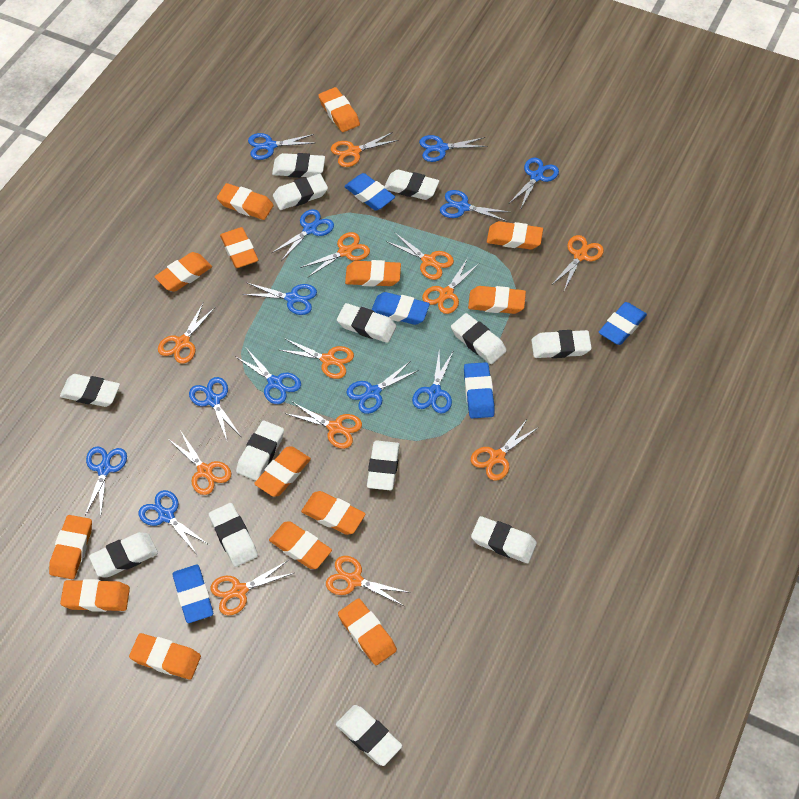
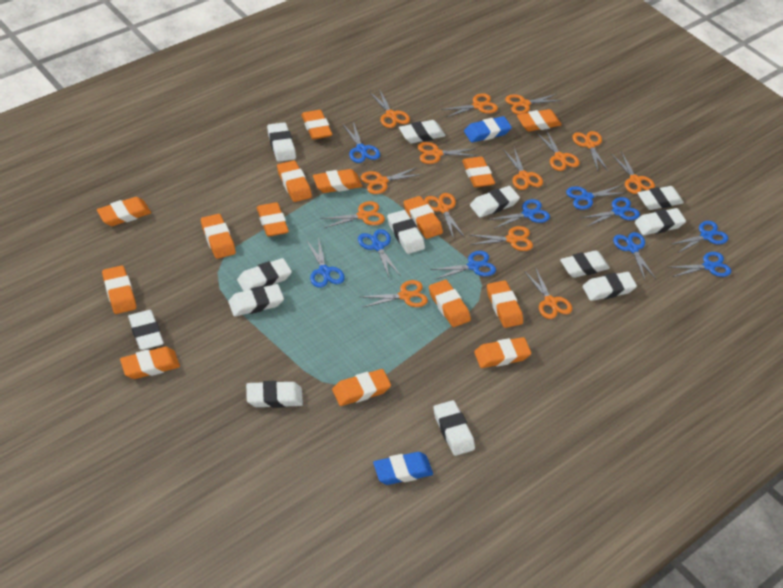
blue eraser: 5 -> 2
blue scissors: 12 -> 10
orange eraser: 14 -> 15
orange scissors: 12 -> 14

